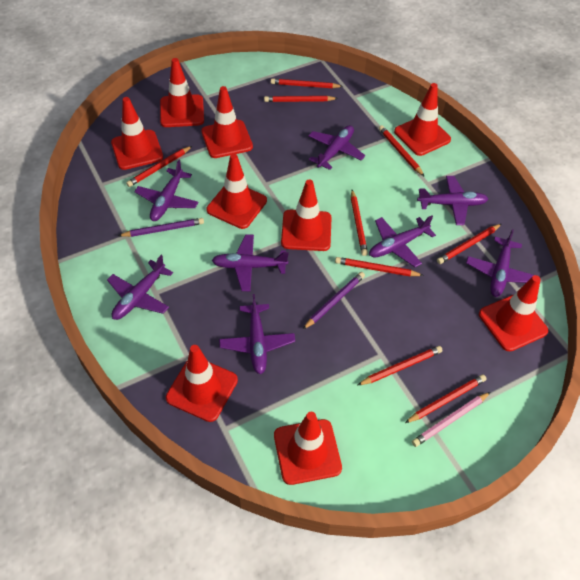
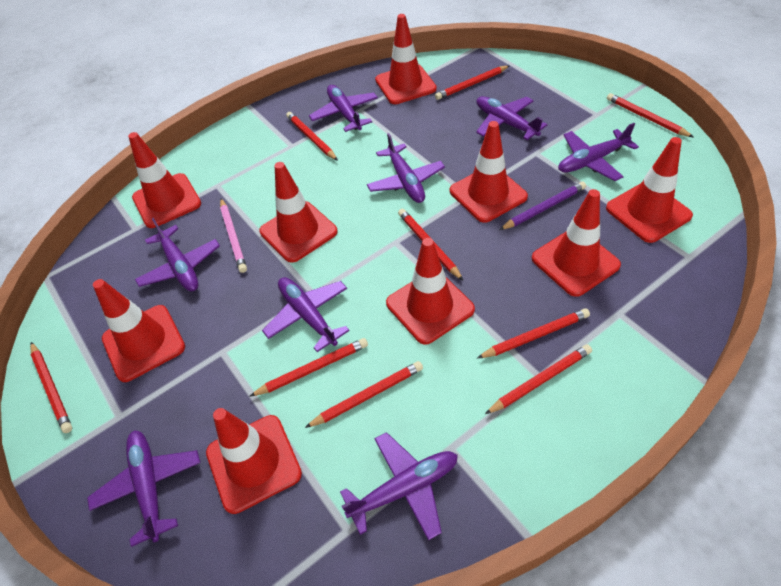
purple pencil: 2 -> 1

